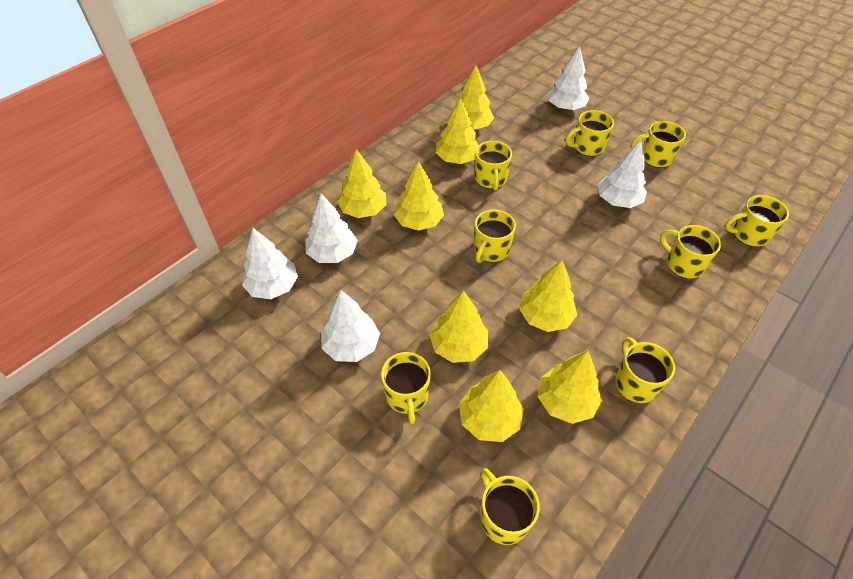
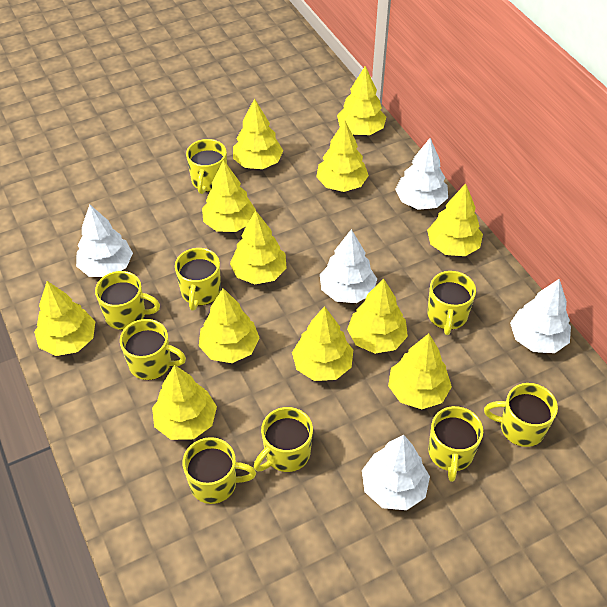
yellow tree: 8 -> 12

